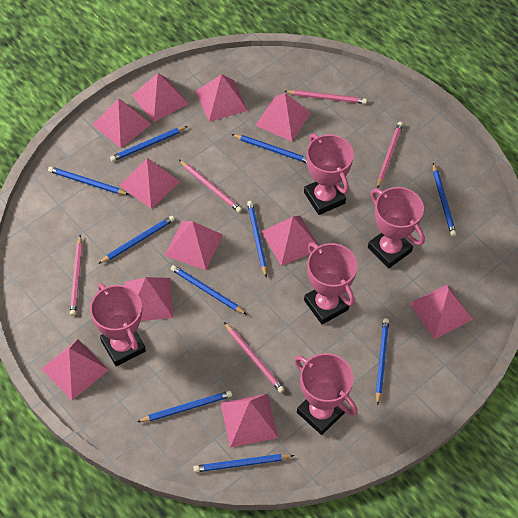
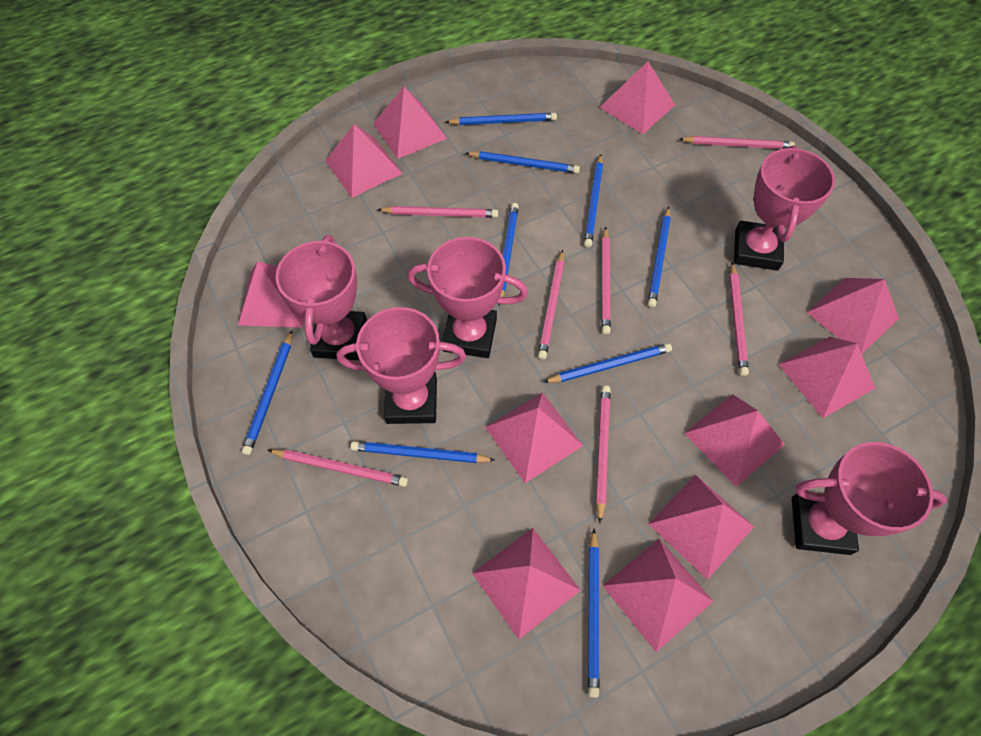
blue pencil: 10 -> 9
pink pencil: 5 -> 7

